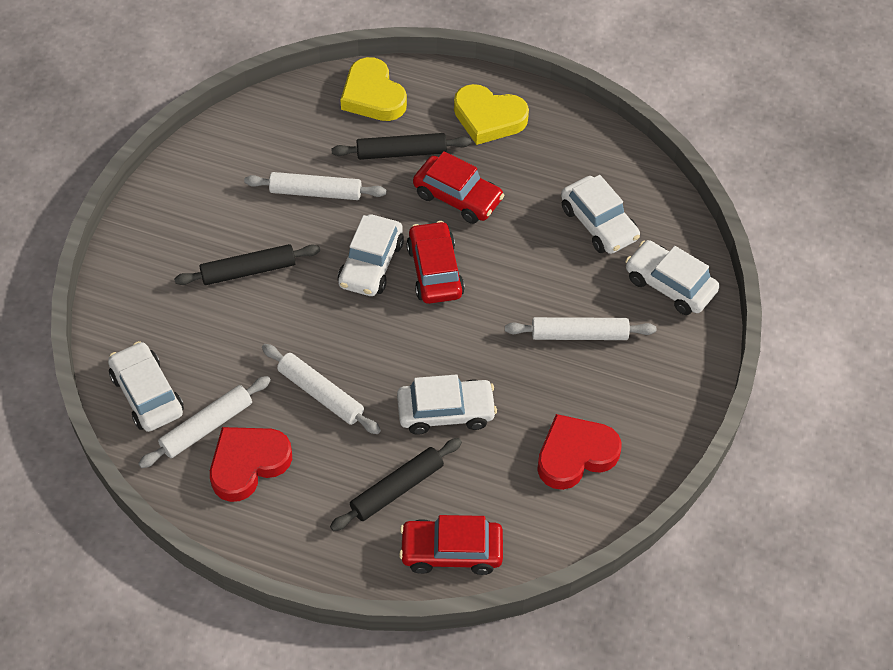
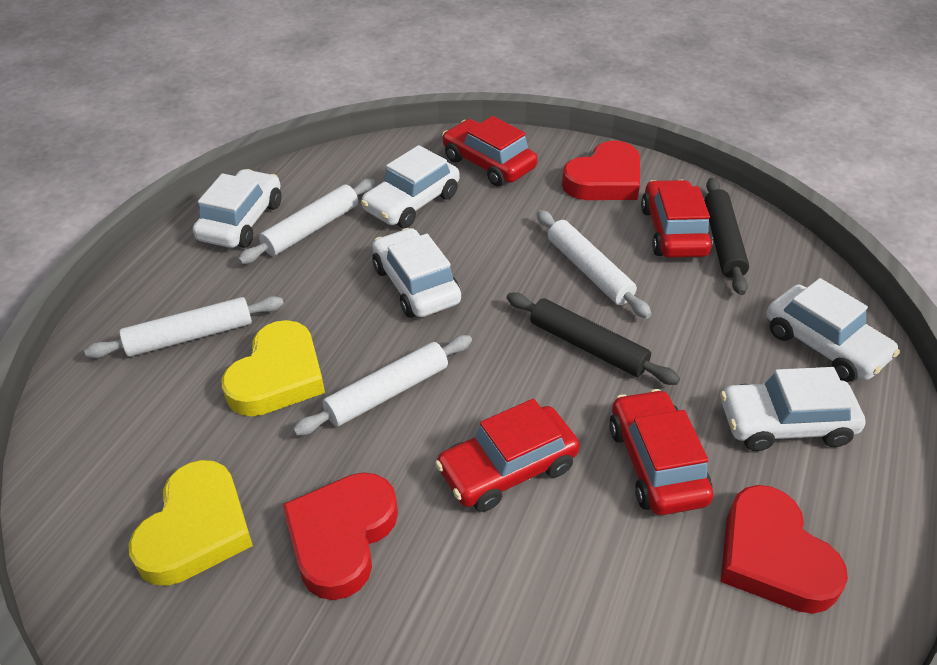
black rolling pin: 3 -> 2
red car: 3 -> 4
red heart: 2 -> 3

